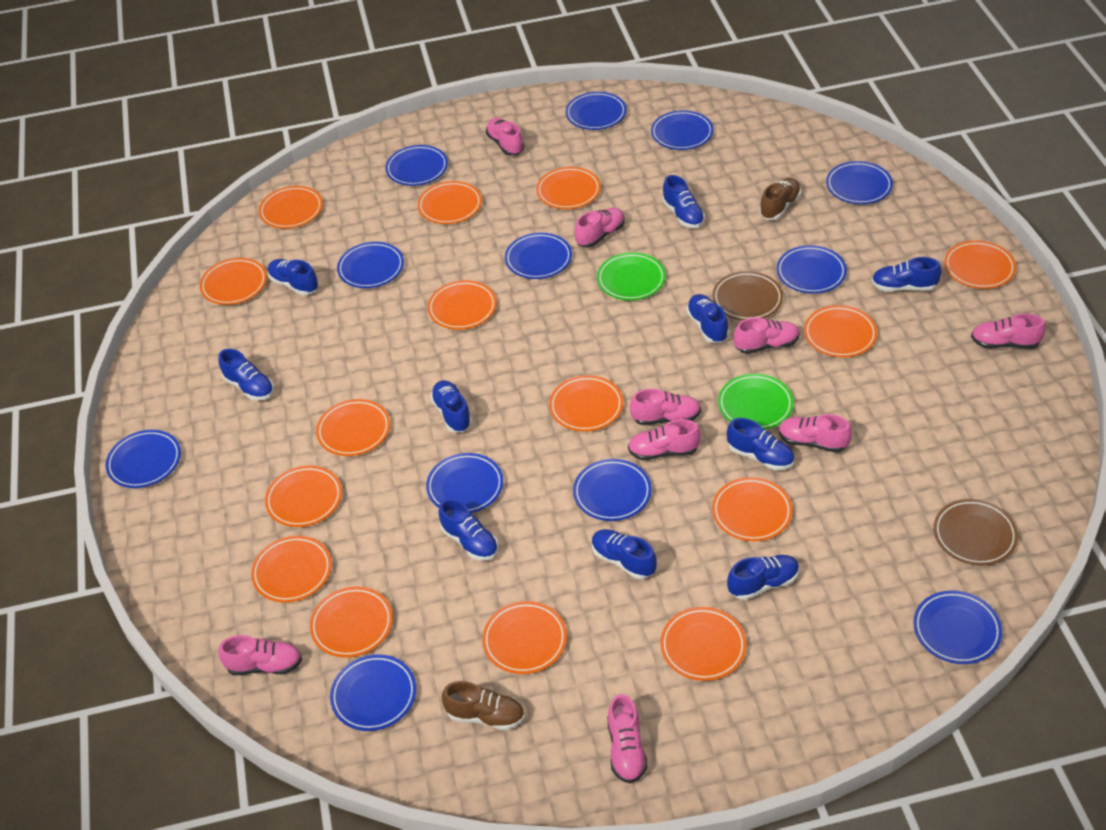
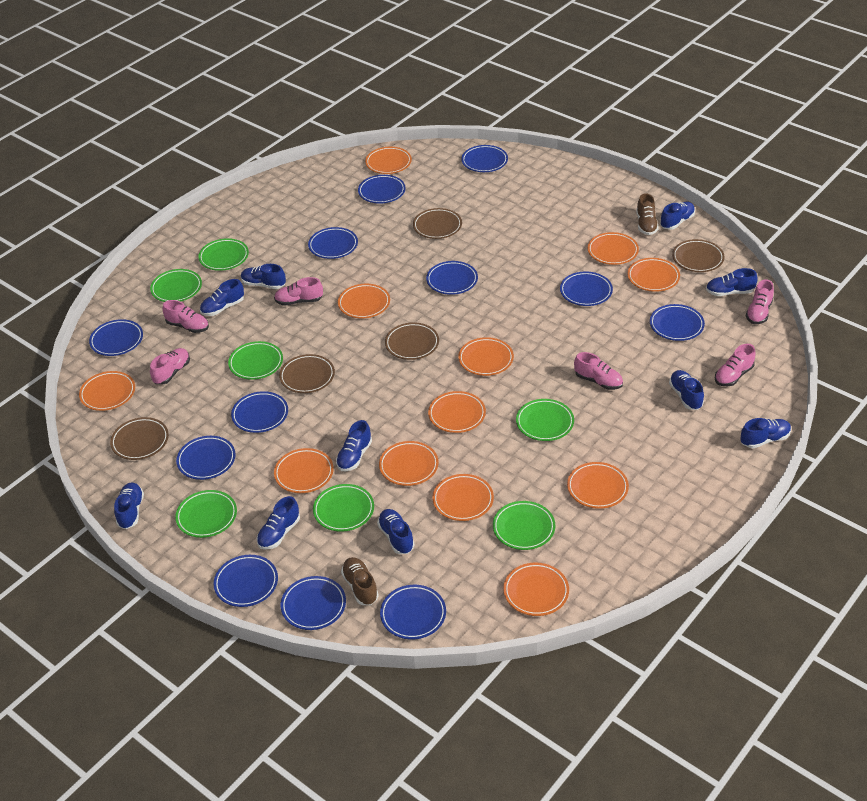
brown plate: 2 -> 5
green plate: 2 -> 7
orange plate: 15 -> 12
pink shoe: 9 -> 6

